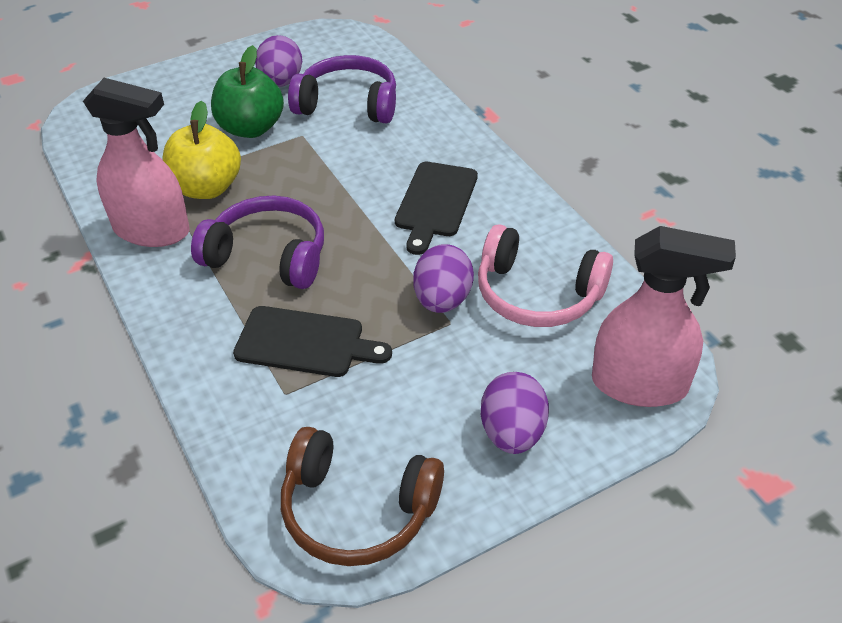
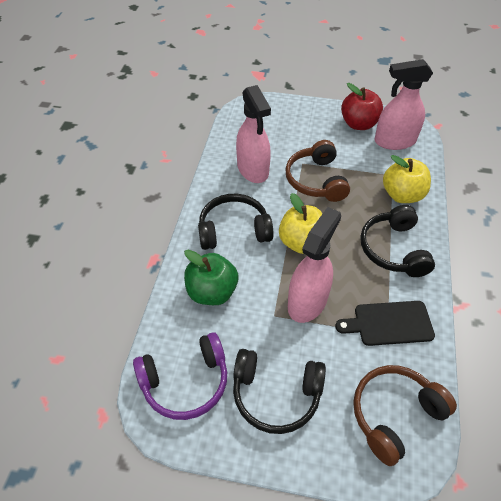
black cutting board: 2 -> 1
black headphones: 0 -> 3
brown headphones: 1 -> 2
pink headphones: 1 -> 0
pink spray bottle: 2 -> 3
purple egg: 3 -> 0
purple headphones: 2 -> 1
red apple: 0 -> 1
yellow apple: 1 -> 2

